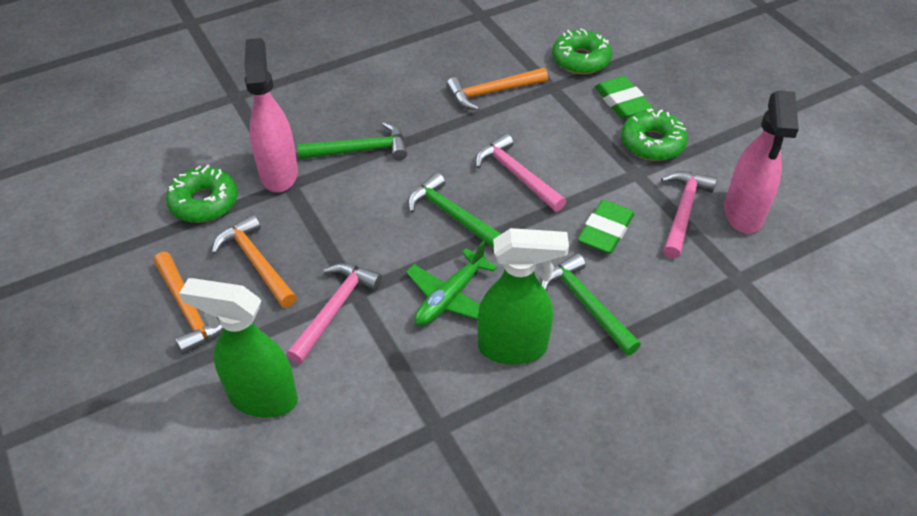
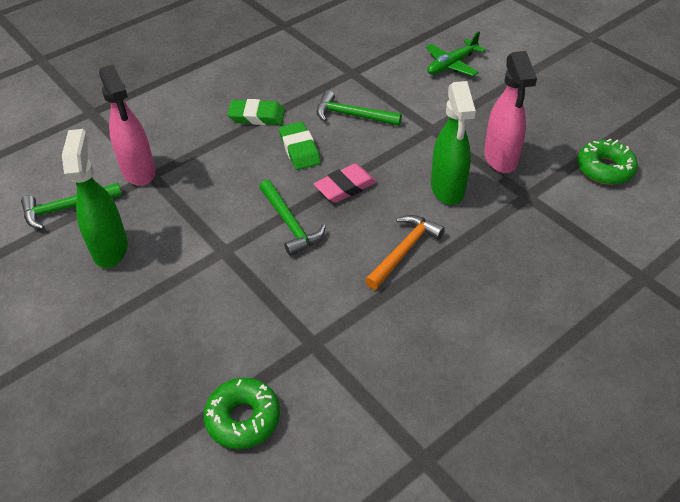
green donut: 3 -> 2
orange hammer: 3 -> 1
pink eraser: 0 -> 1
pink hammer: 3 -> 0

